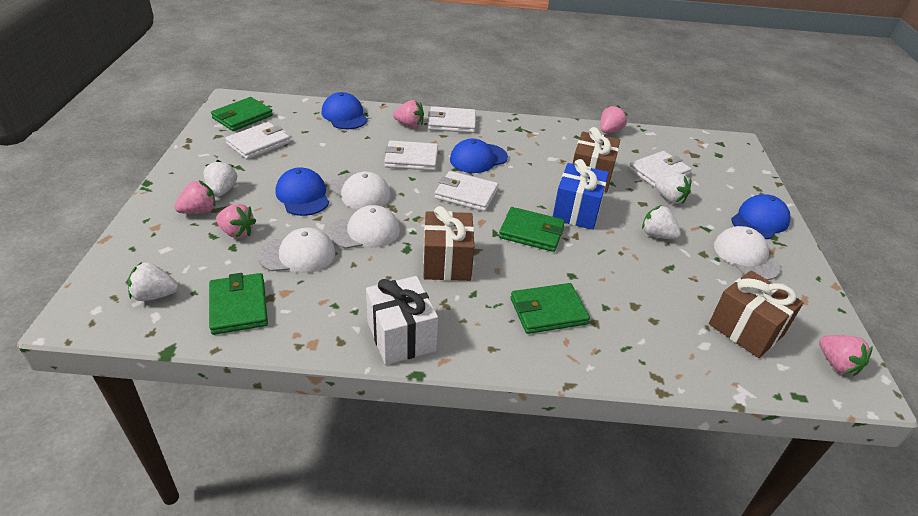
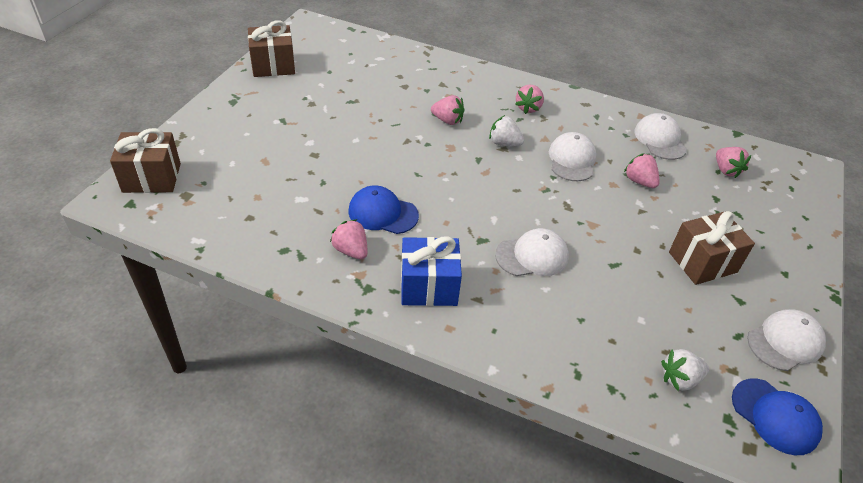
blue cap: 4 -> 2
green wallet: 4 -> 0
white gift: 1 -> 0
white strawberry: 4 -> 2
white wallet: 5 -> 0

